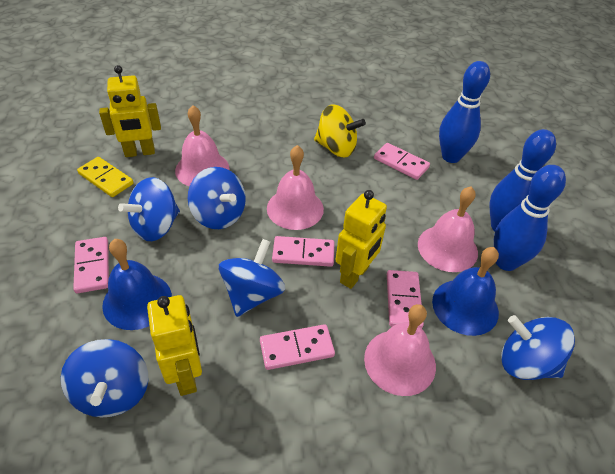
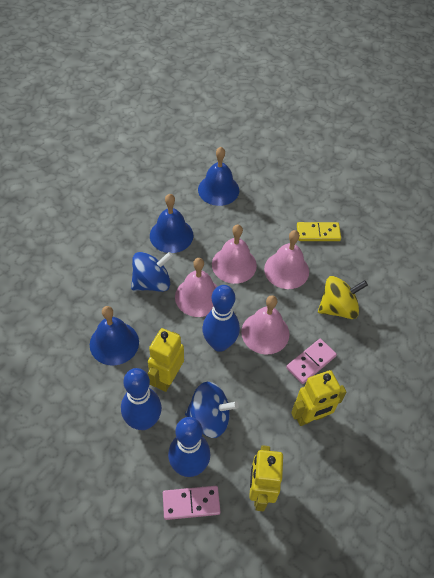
blue bell: 2 -> 3
blue spinning top: 5 -> 2
pink domino: 5 -> 2

